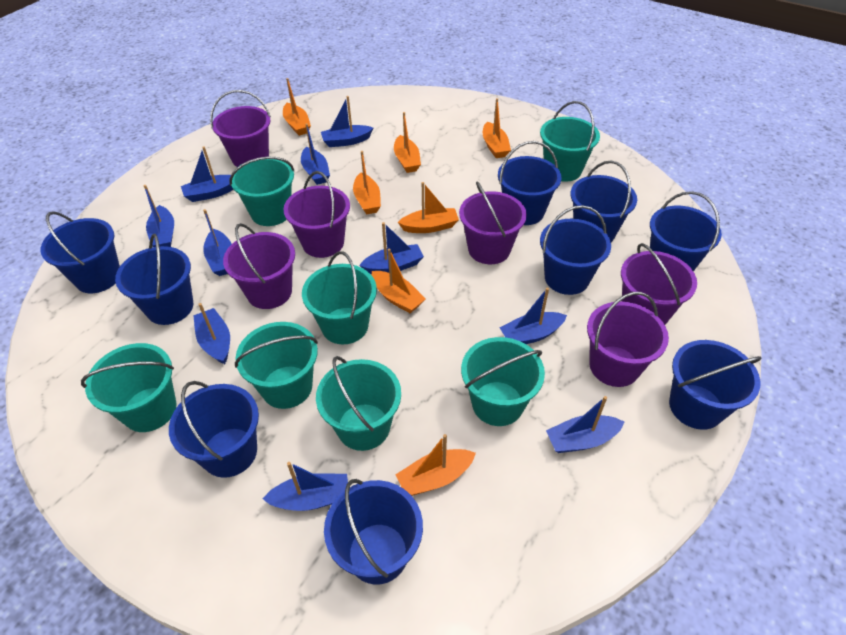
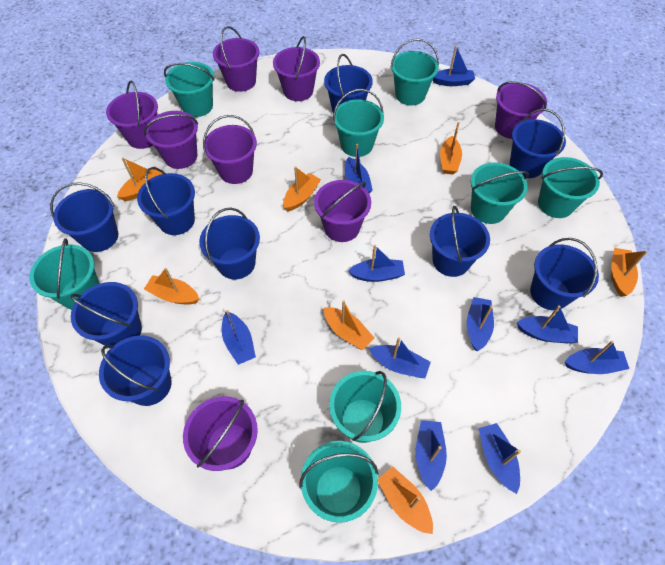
purple bucket: 6 -> 8
turquoise bucket: 7 -> 8

